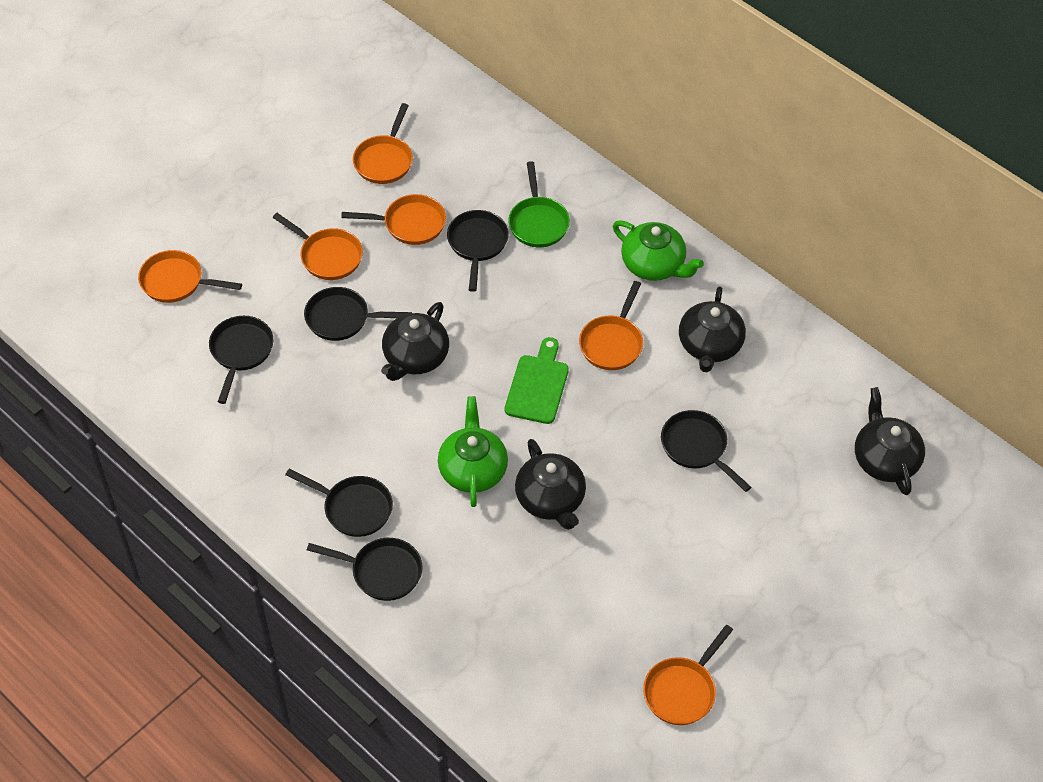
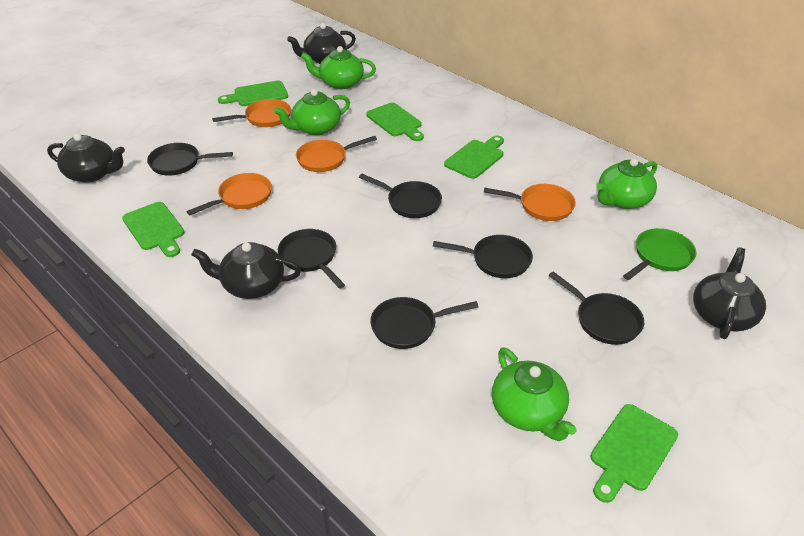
green cutting board: 1 -> 5
green teapot: 2 -> 4
orange pan: 6 -> 4

